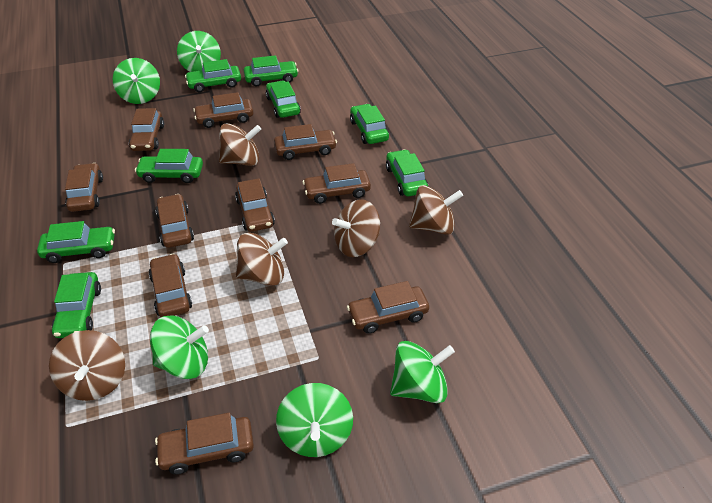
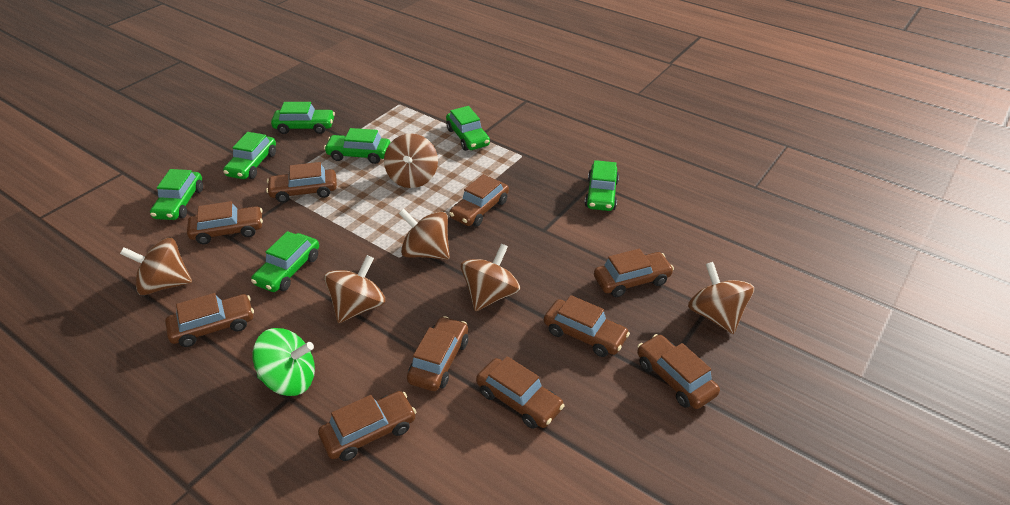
brown spinning top: 5 -> 6
green car: 8 -> 7
green spinning top: 5 -> 1

